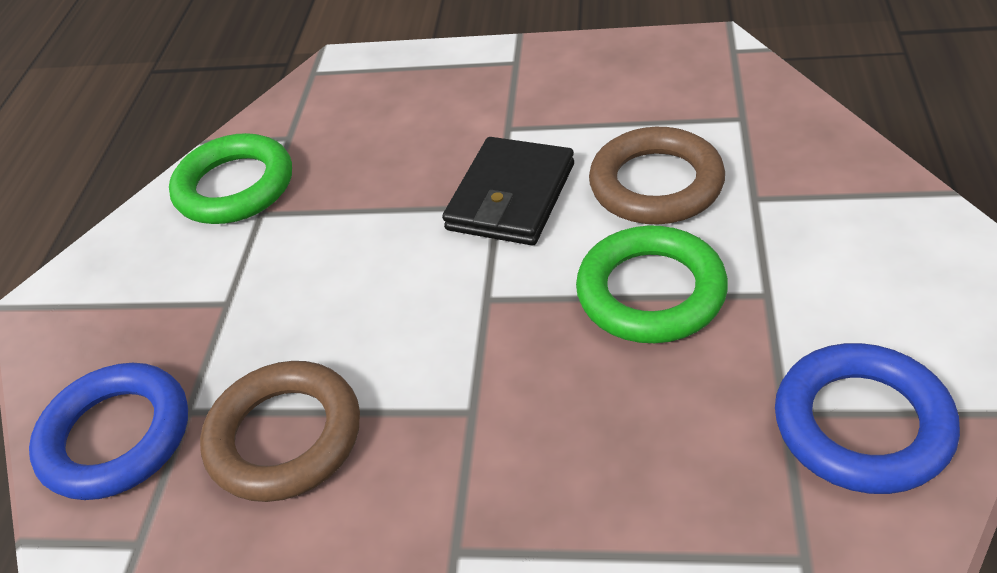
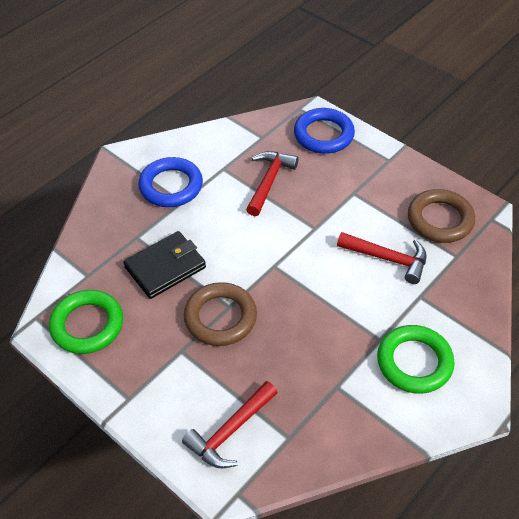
red hammer: 0 -> 3

